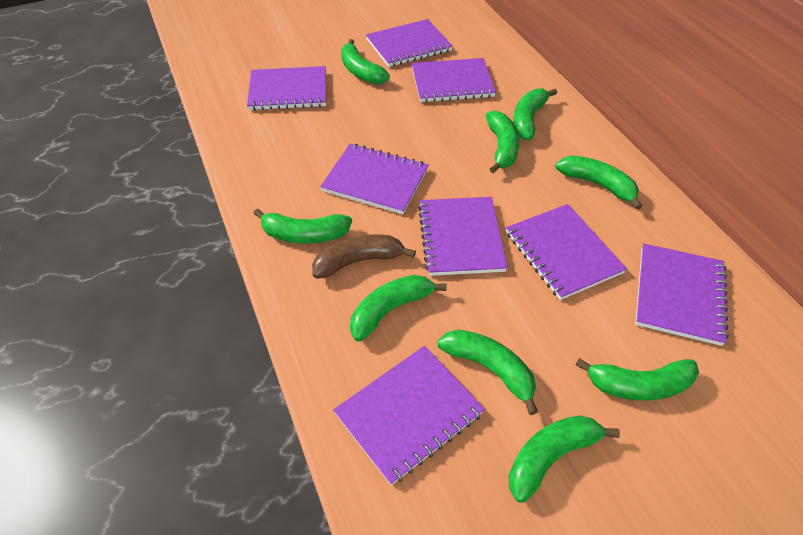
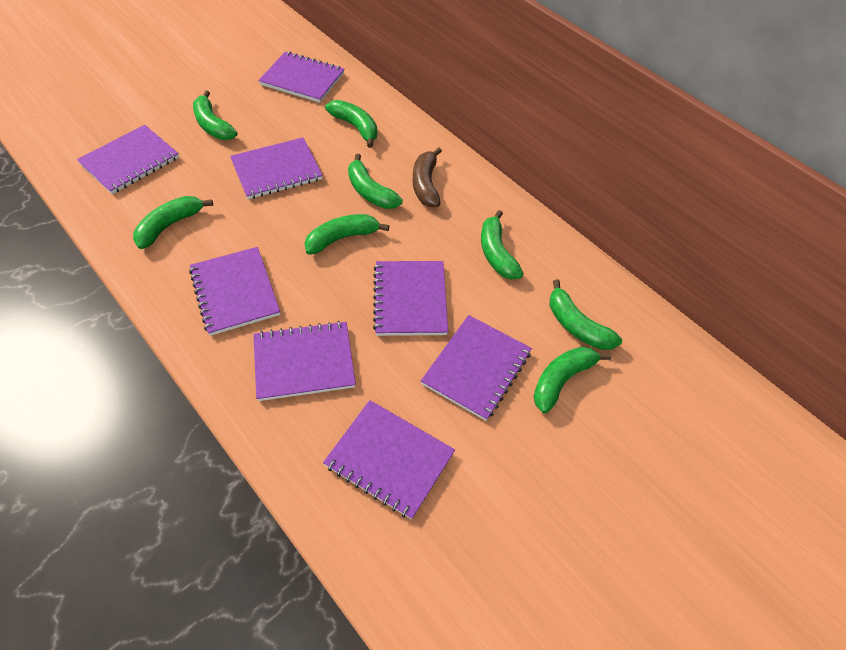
green banana: 9 -> 8

